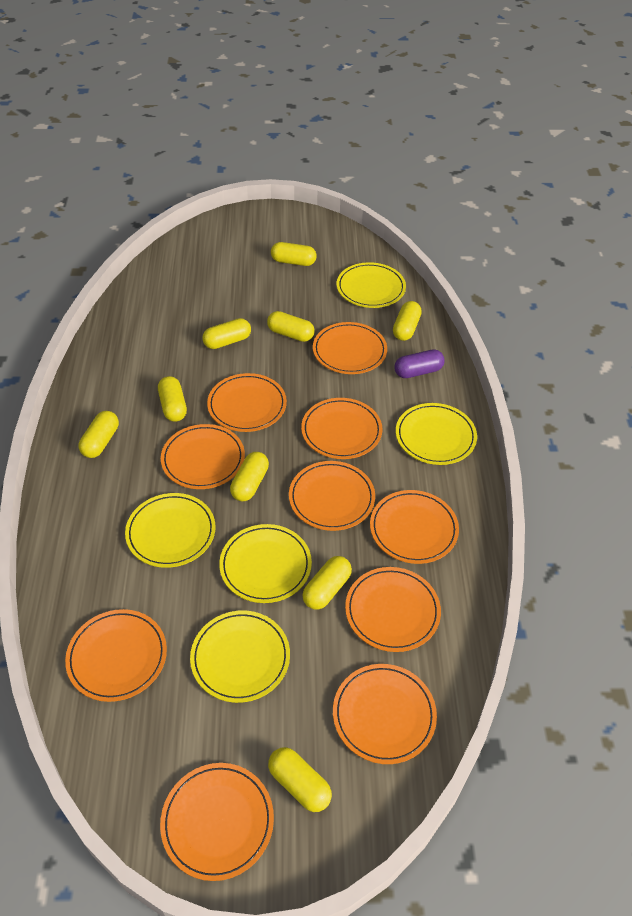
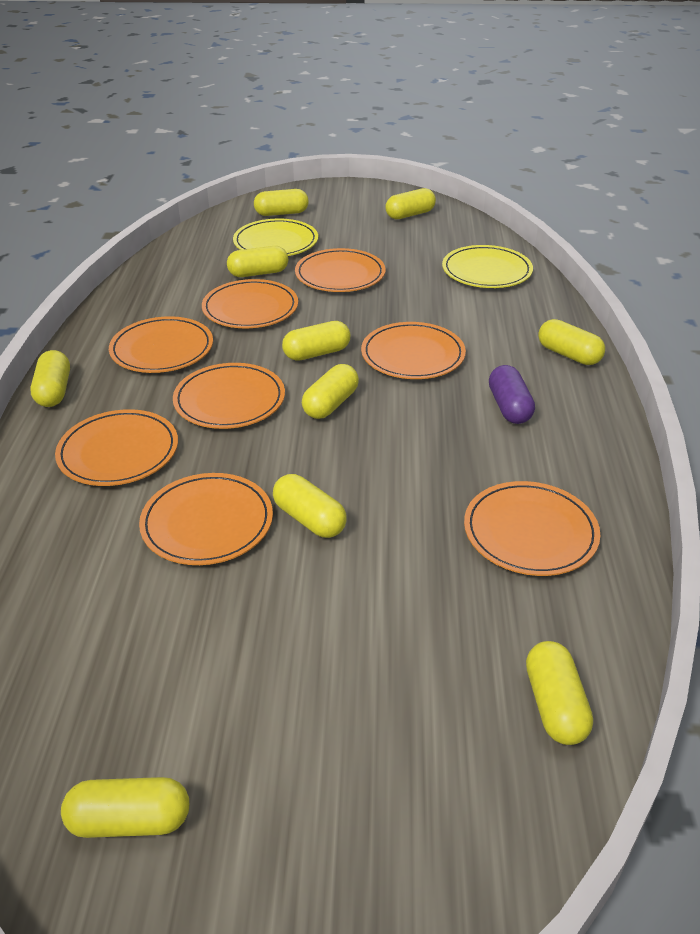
orange plate: 10 -> 8
yellow capsule: 9 -> 10
yellow plate: 5 -> 2

